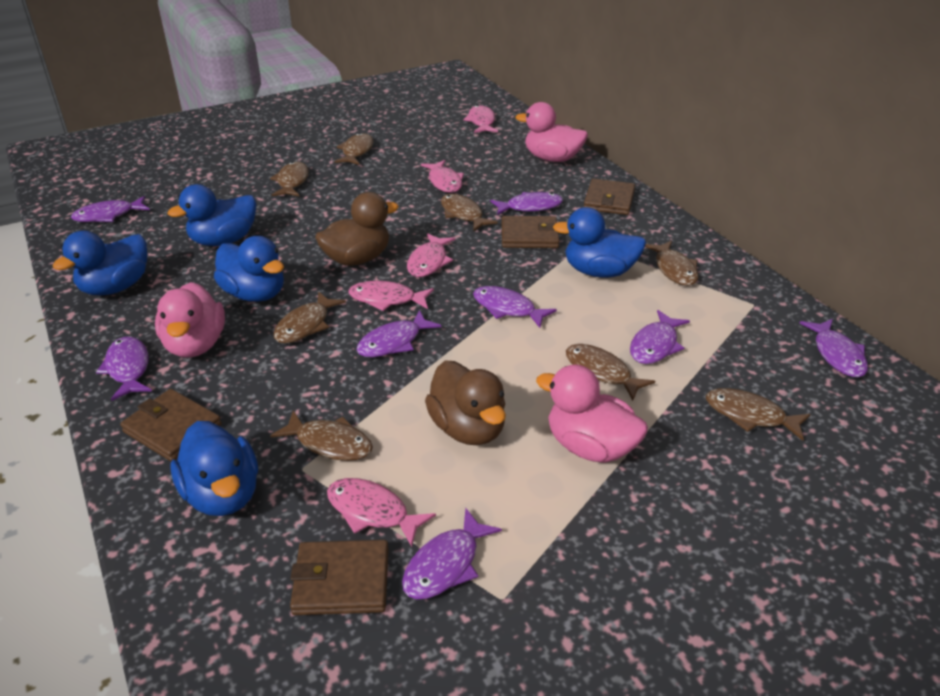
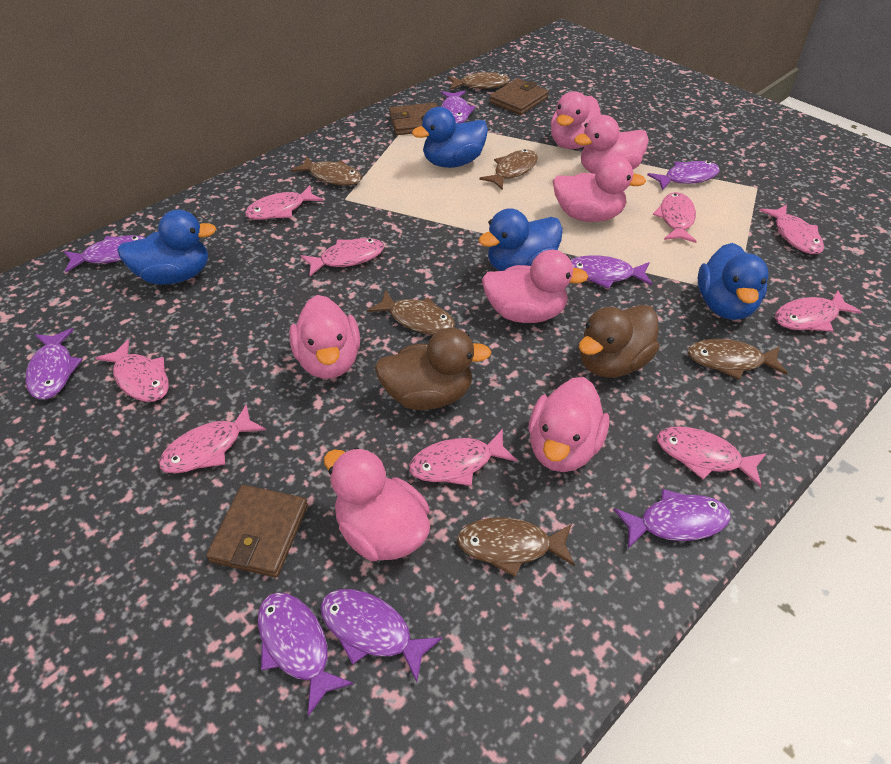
blue duck: 5 -> 4
brown fish: 8 -> 6
brown wallet: 4 -> 3
pink duck: 3 -> 7
pink fish: 5 -> 9

